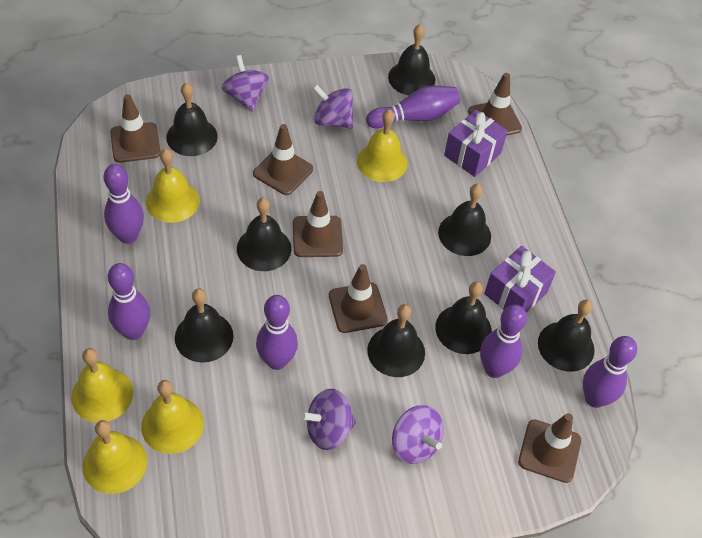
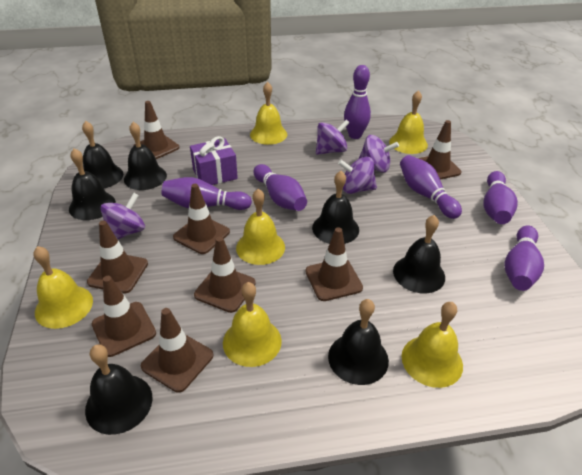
black bell: 8 -> 7
brown traffic cone: 6 -> 8
purple gift: 2 -> 1
yellow bell: 5 -> 6

